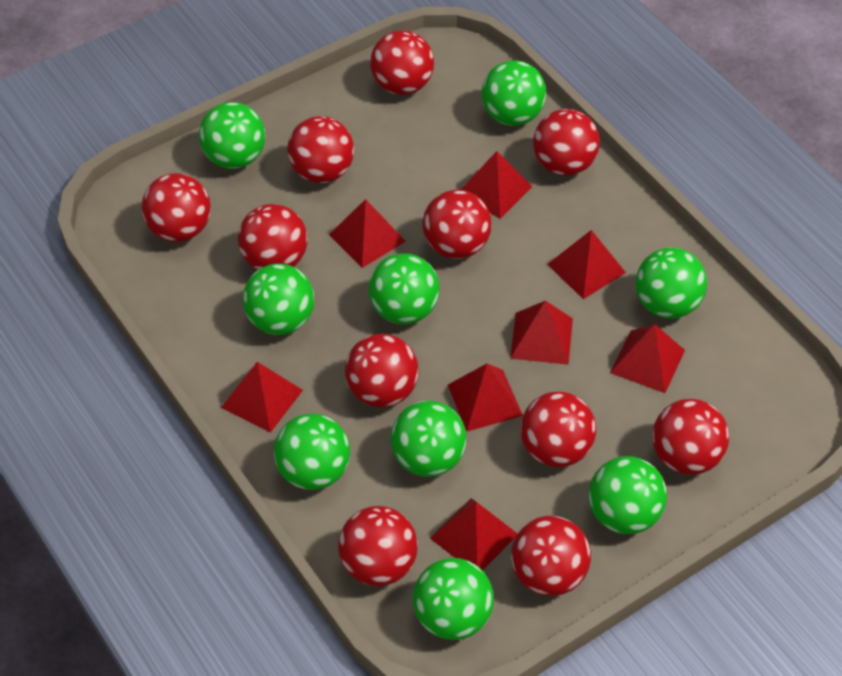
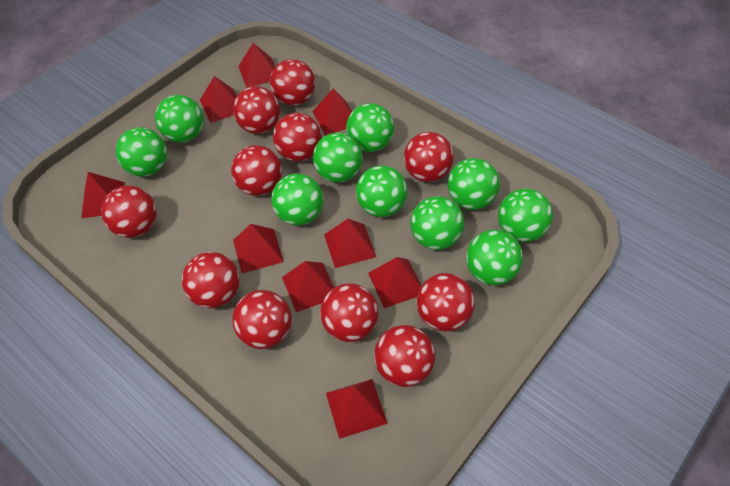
green ball: 9 -> 10
red pyramid: 8 -> 9

